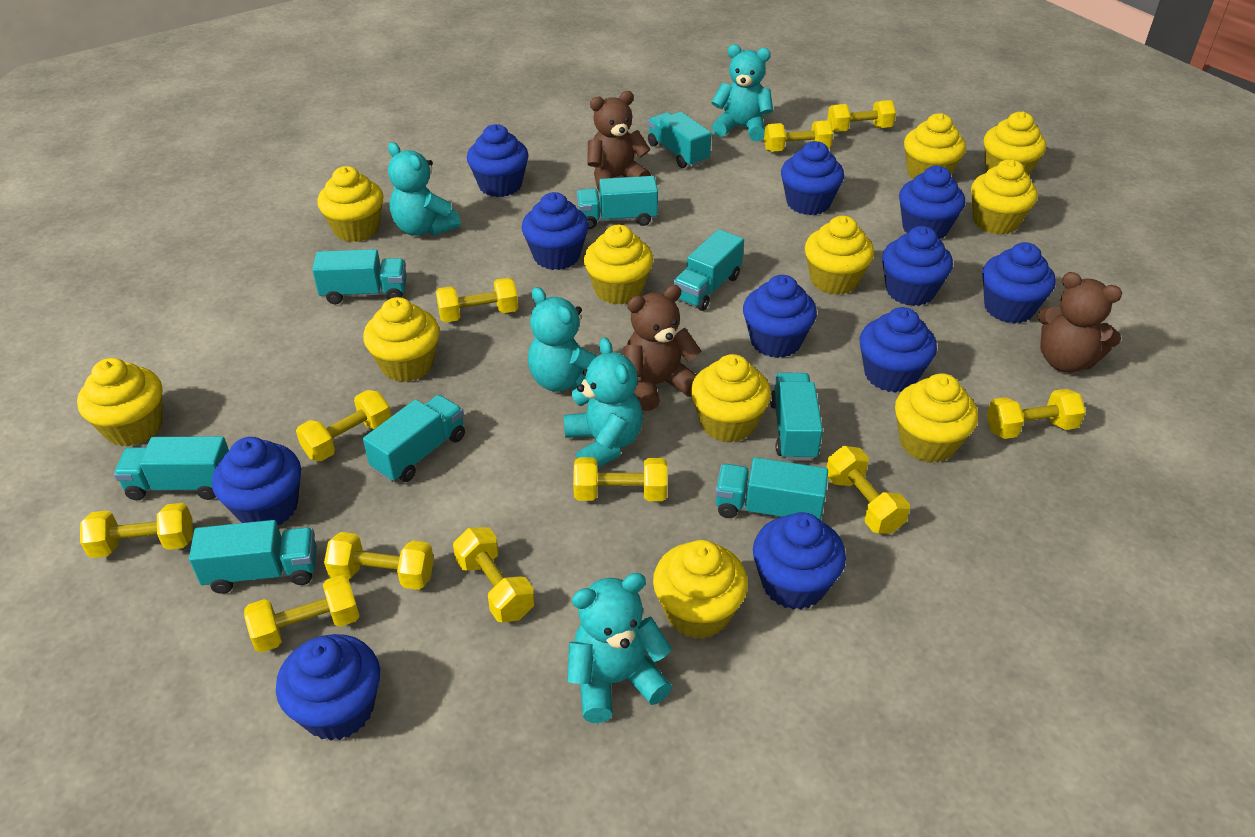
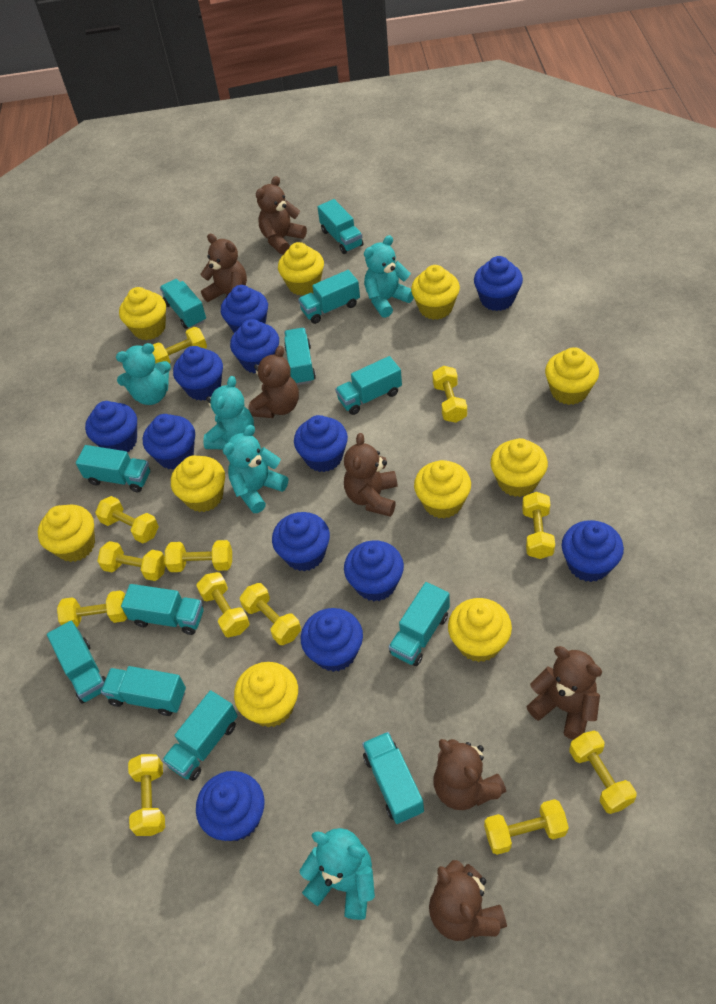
blue cupcake: 11 -> 12
brown teddy bear: 3 -> 7
turquoise truck: 9 -> 12
yellow cupcake: 11 -> 10
yellow dumbbell: 11 -> 12

